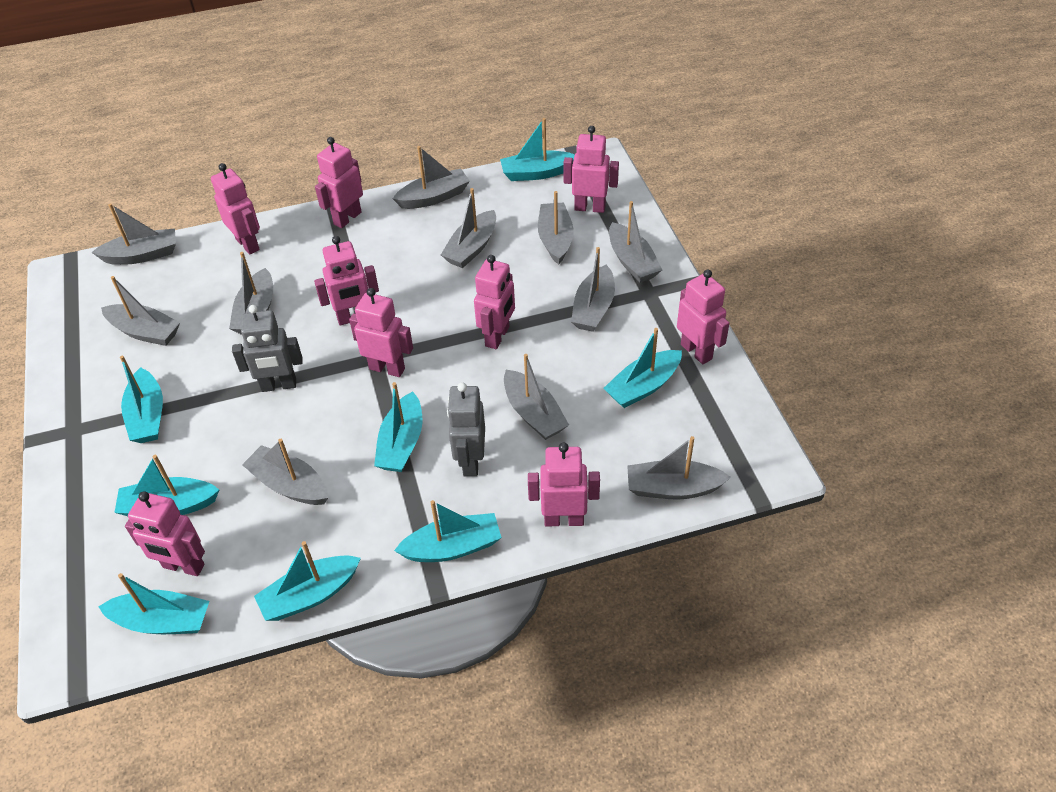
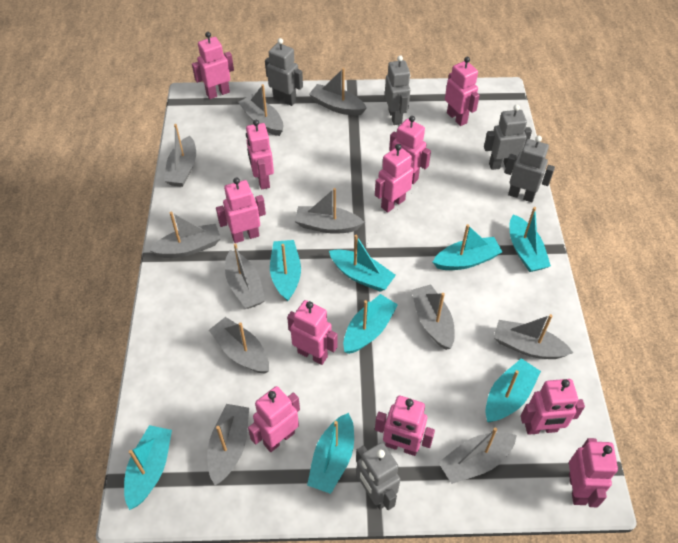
grey robot: 2 -> 5
pink robot: 9 -> 11

